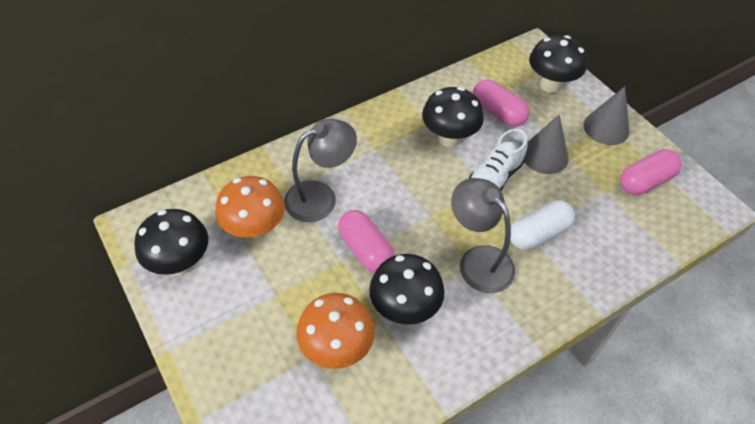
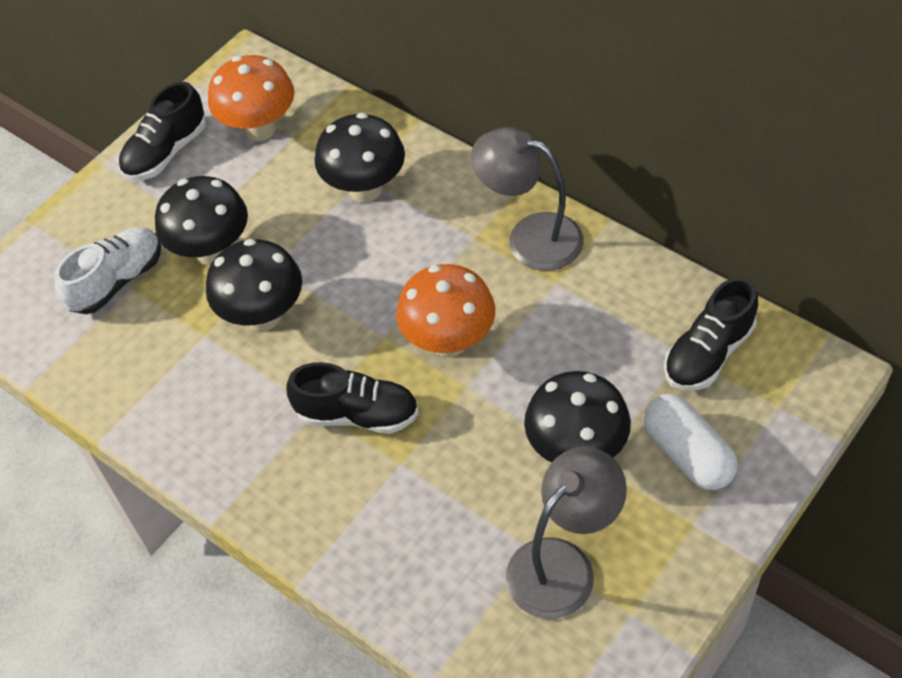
black shoe: 0 -> 3
grey cone: 2 -> 0
pink capsule: 3 -> 0

